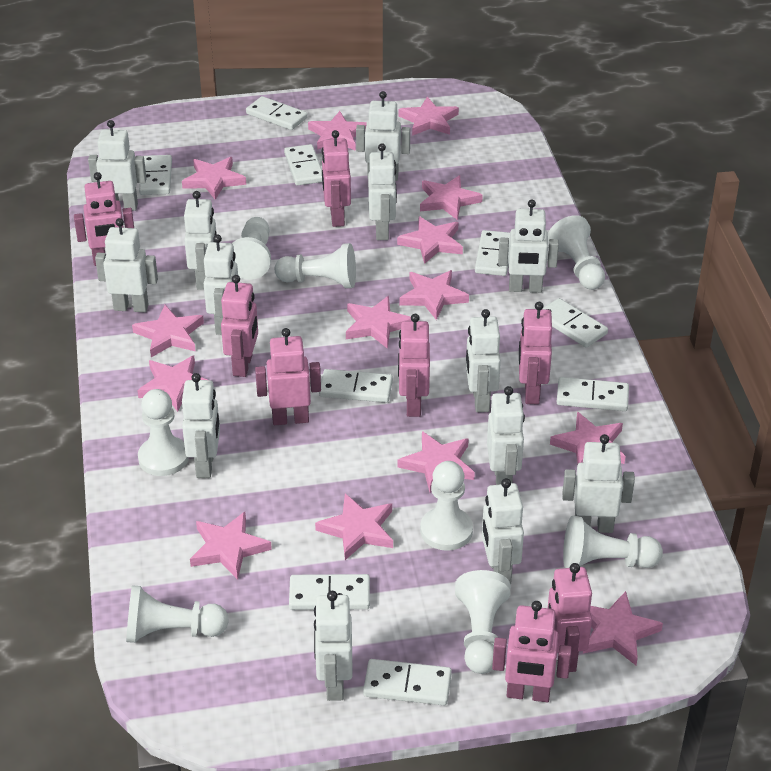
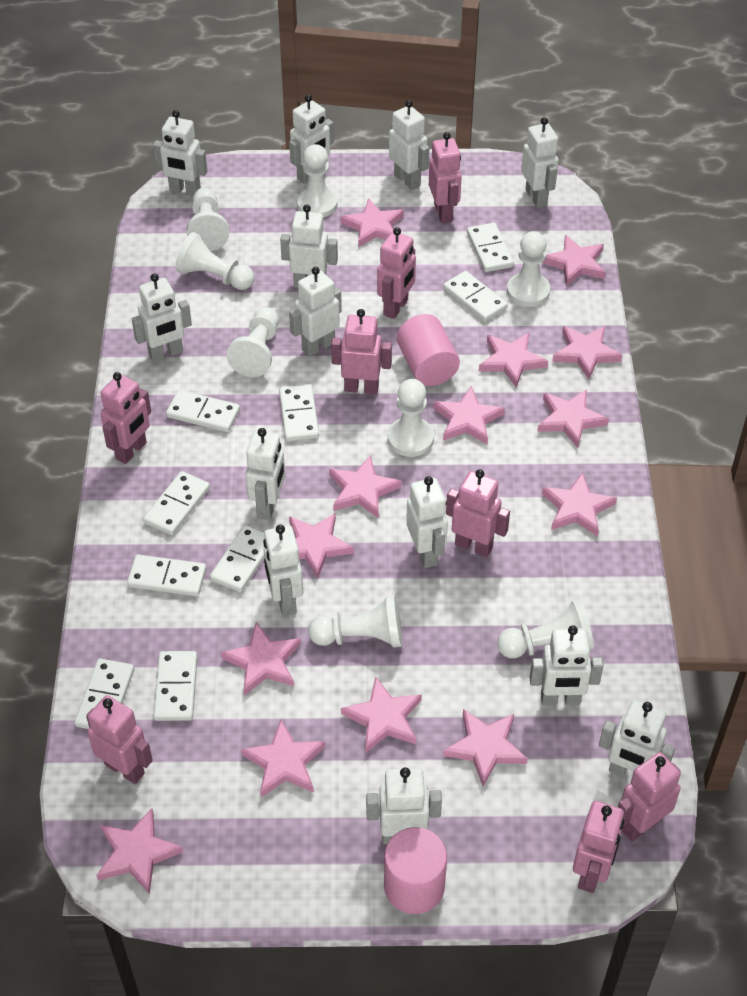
pink cylinder: 0 -> 2

